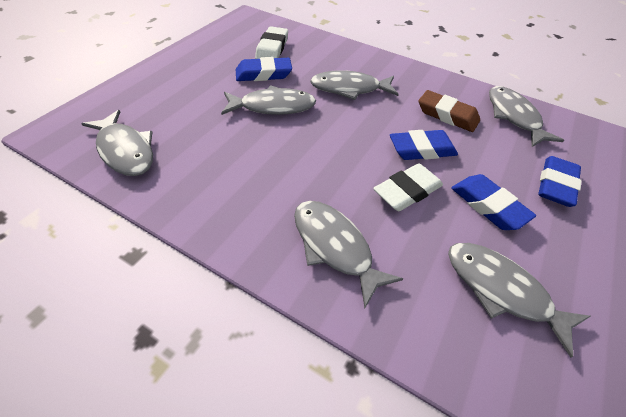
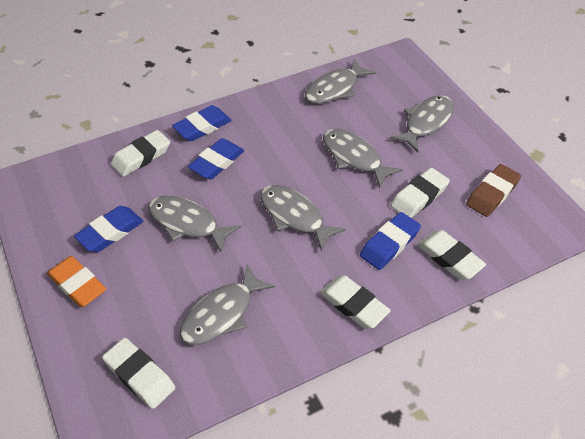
orange eraser: 0 -> 1
white eraser: 2 -> 5

